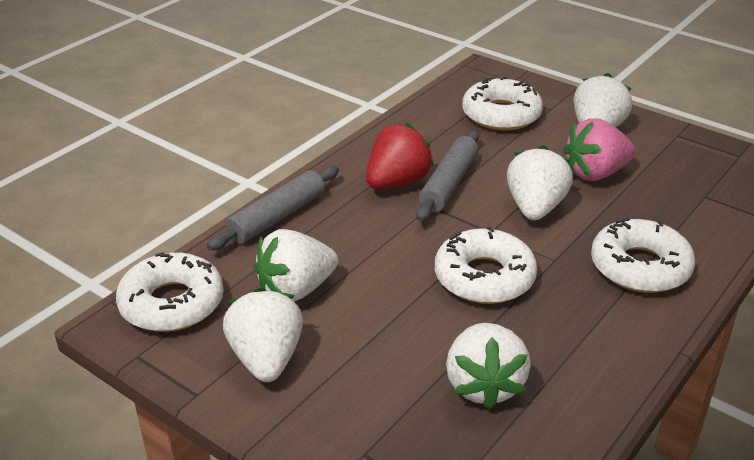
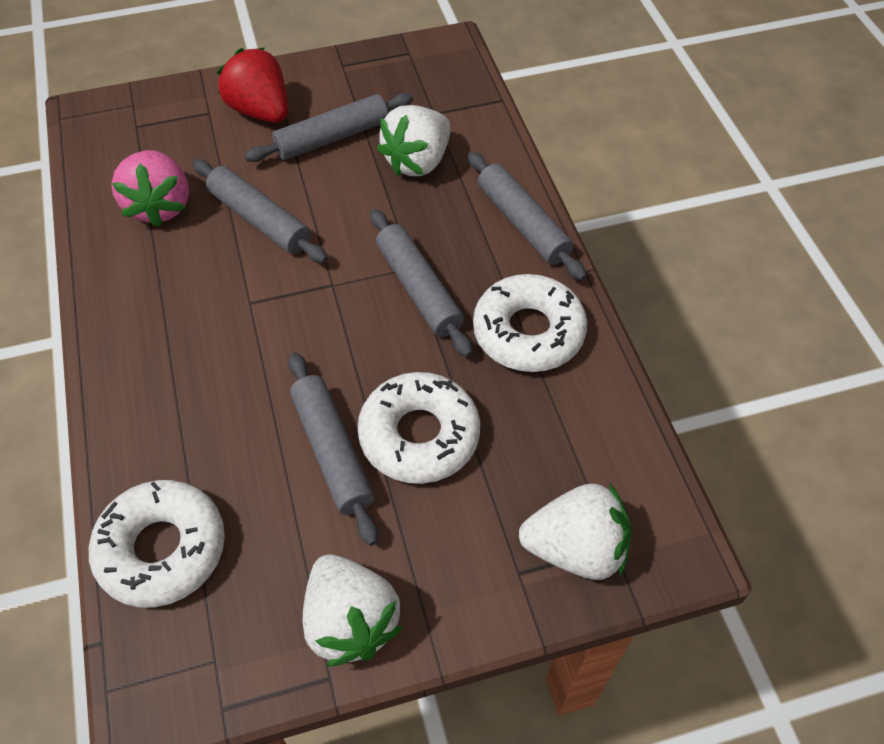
grey rolling pin: 2 -> 5
white donut: 4 -> 3
white strawberry: 5 -> 3

